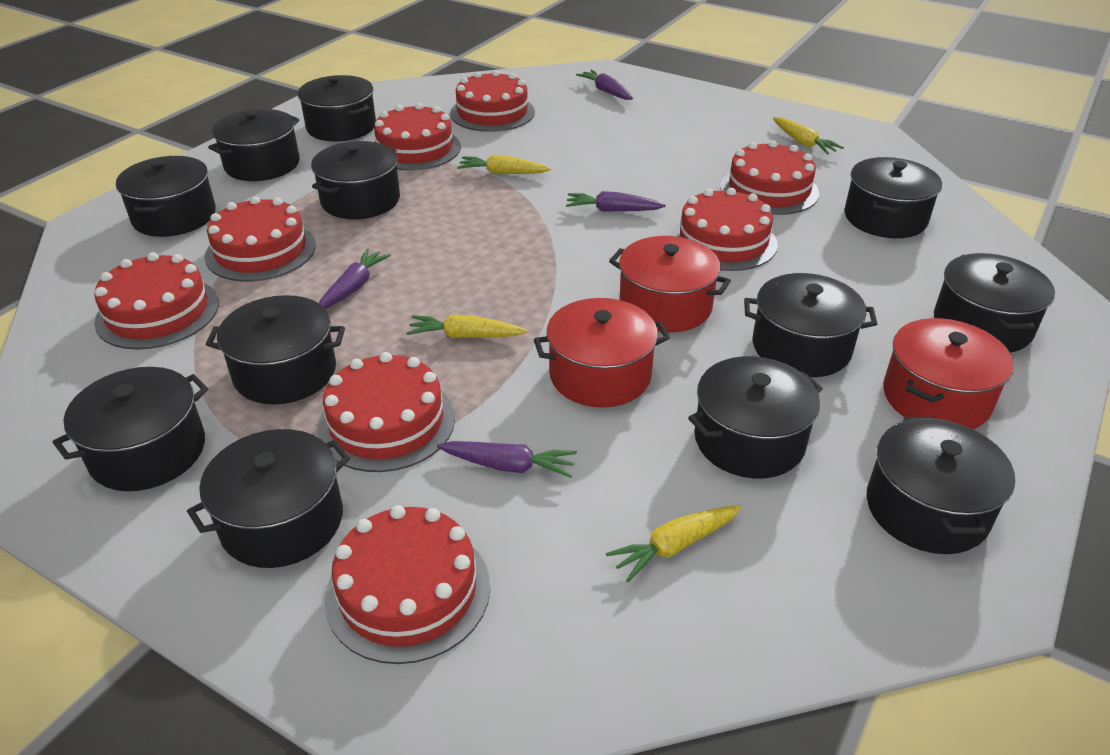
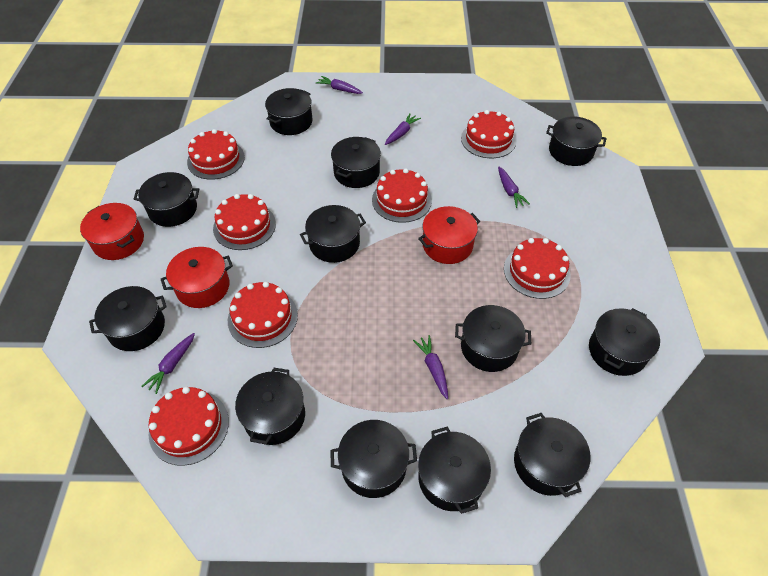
purple carrot: 4 -> 5
red cake: 8 -> 7
yellow carrot: 4 -> 0

